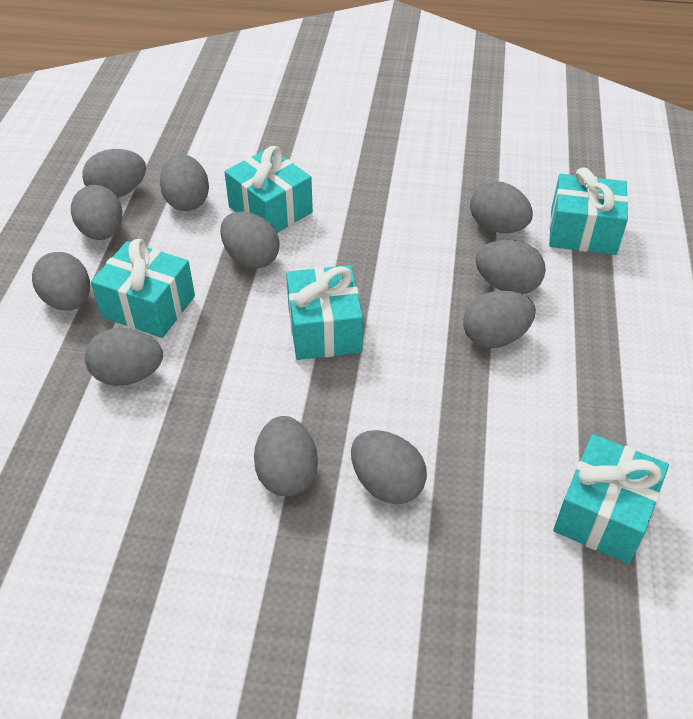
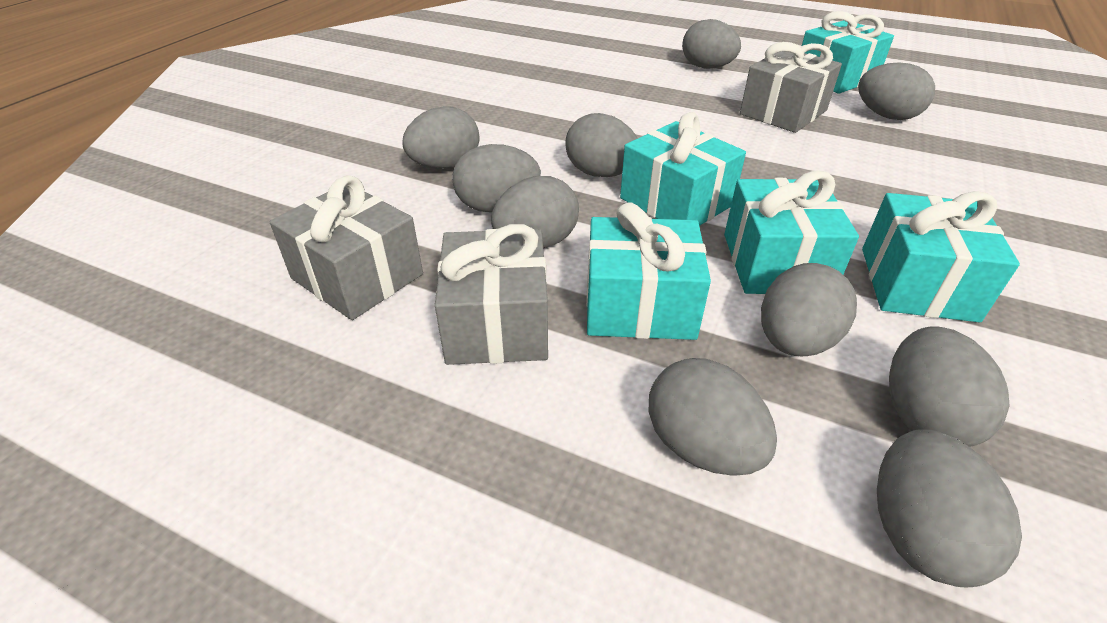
grey egg: 11 -> 10
grey gift: 0 -> 3

